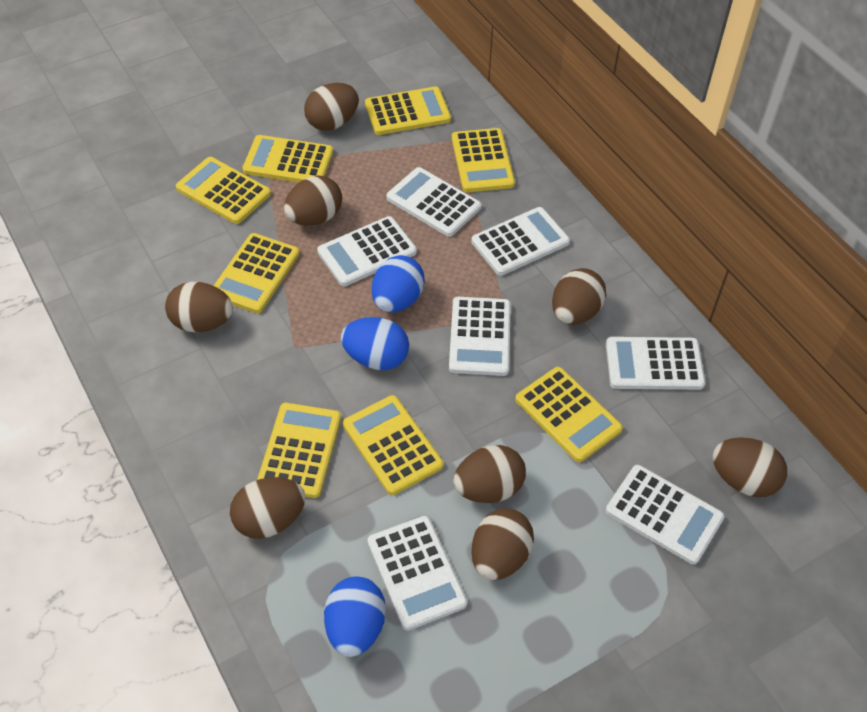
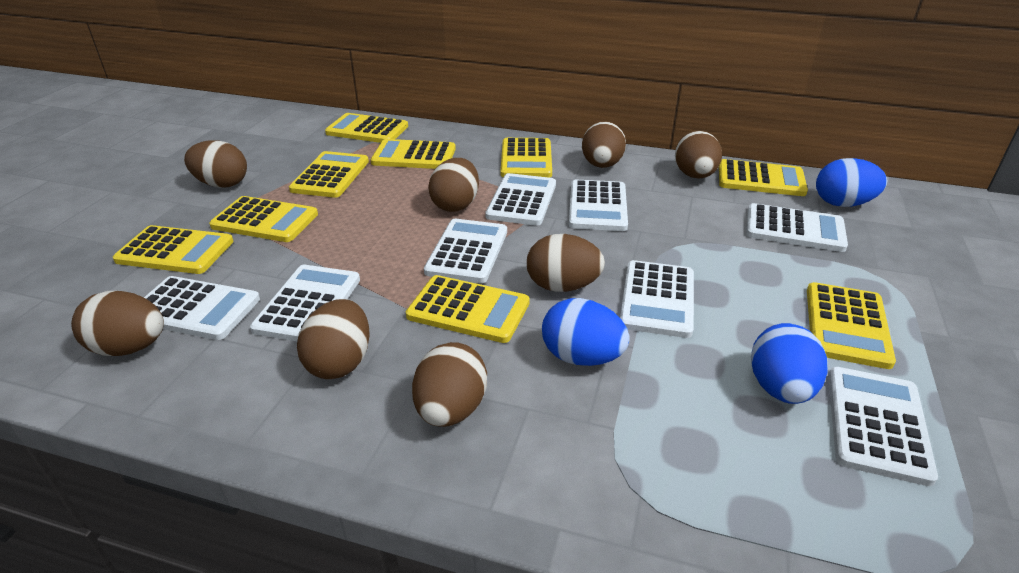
white calculator: 7 -> 8
yellow calculator: 8 -> 9

